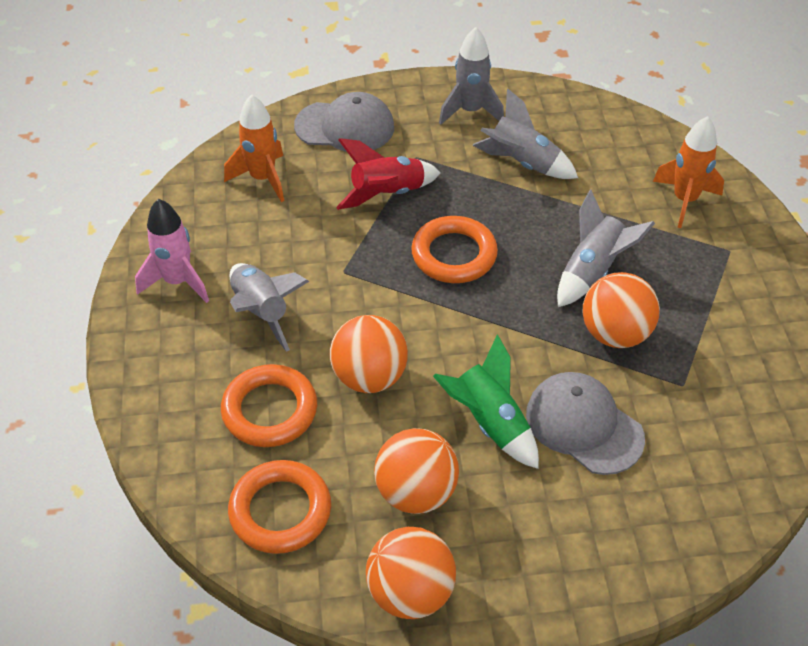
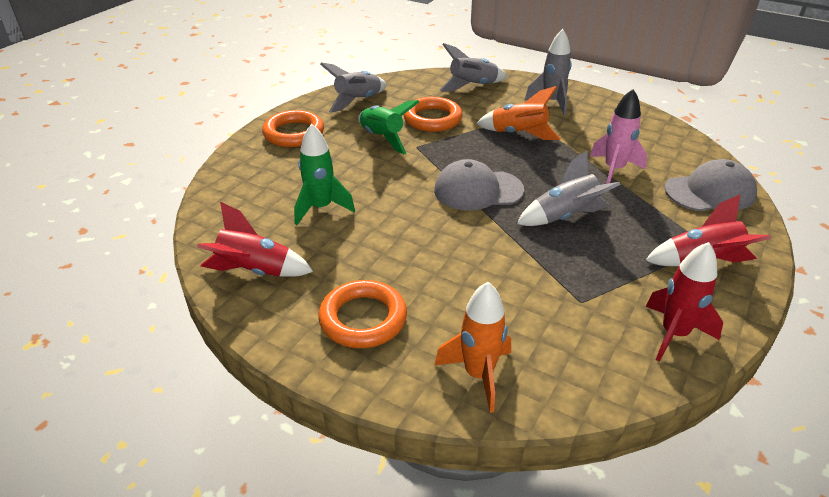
green rocket: 1 -> 2
orange ball: 4 -> 0
red rocket: 1 -> 3

